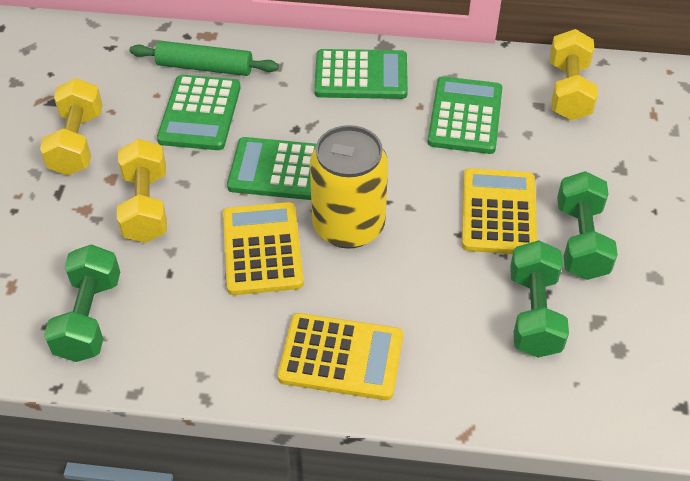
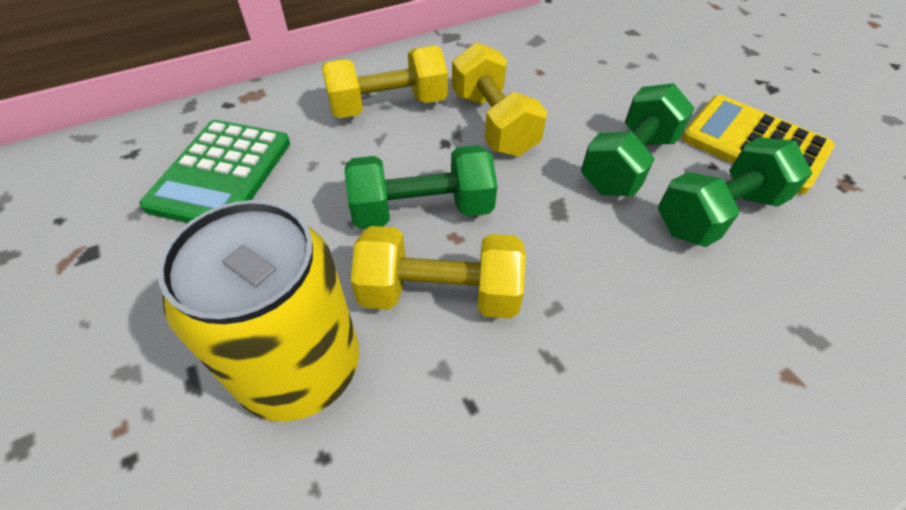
green calculator: 4 -> 1
green rolling pin: 1 -> 0
yellow calculator: 3 -> 1

